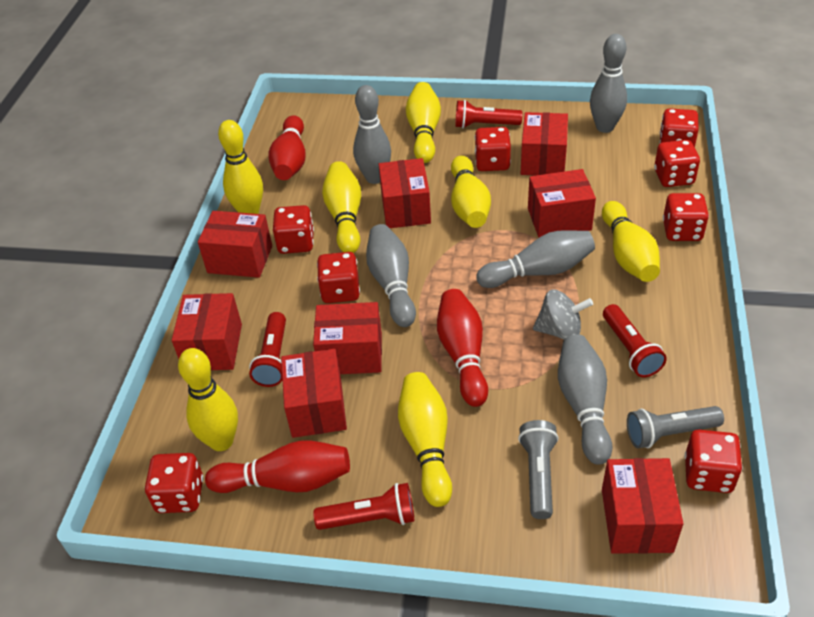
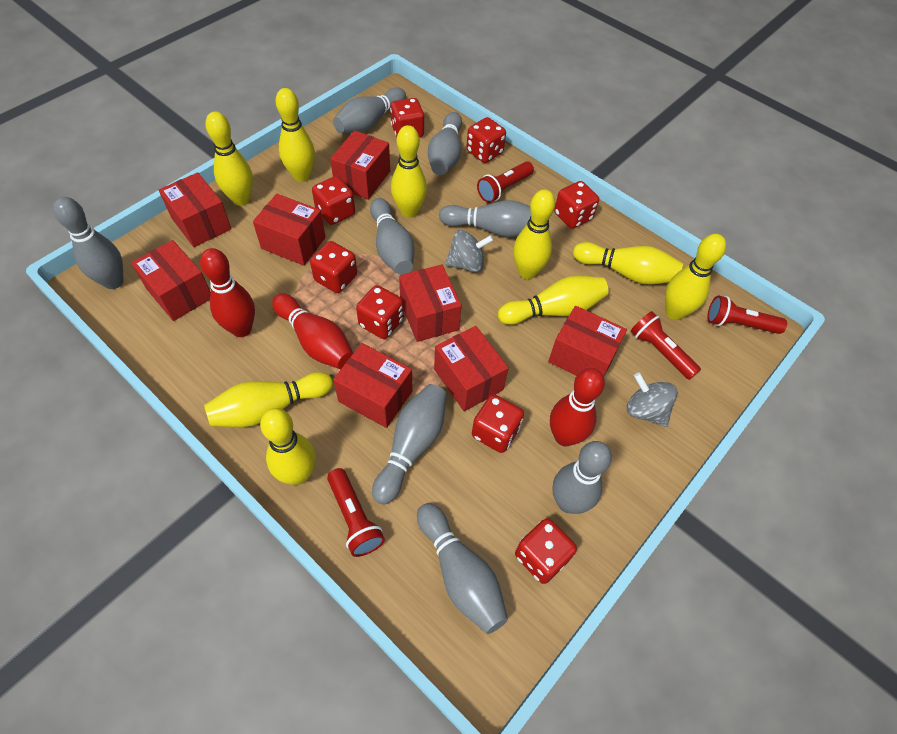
grey bowling pin: 5 -> 8
grey flashlight: 2 -> 0
grey spinning top: 1 -> 2
yellow bowling pin: 7 -> 9

